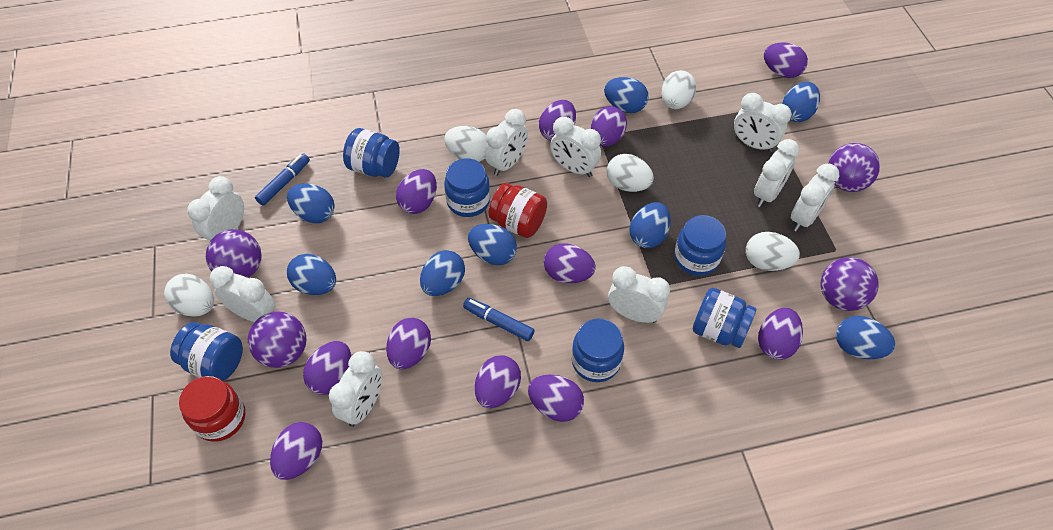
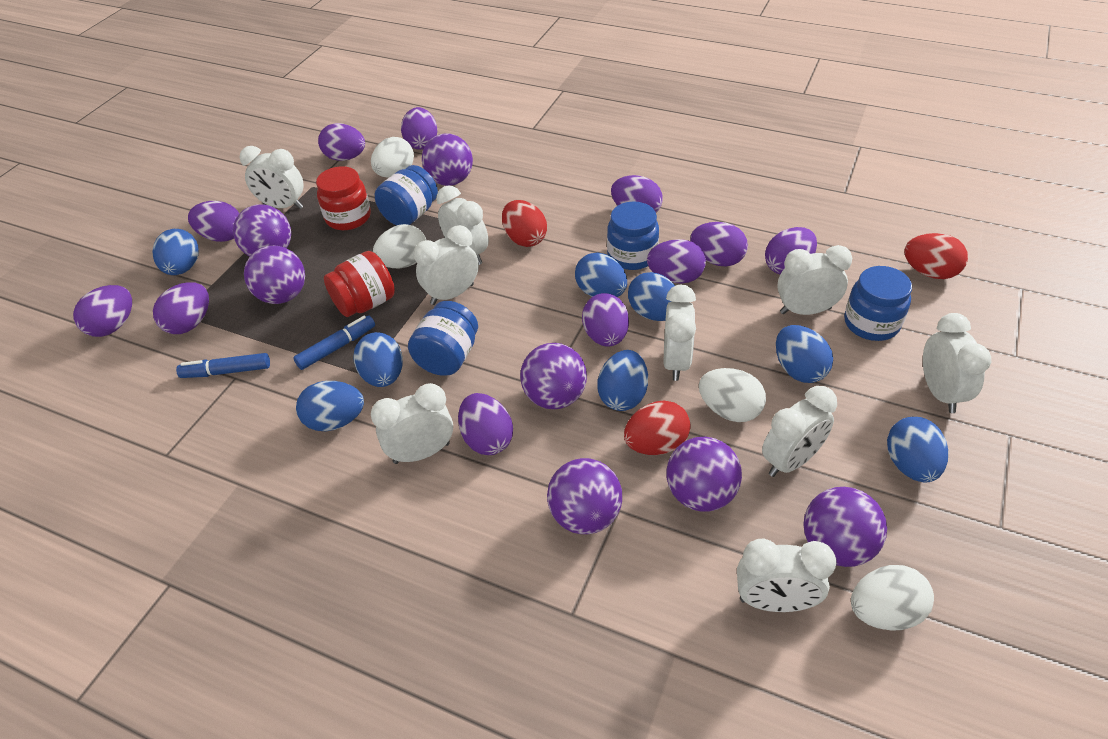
blue jar: 6 -> 4
purple ball: 4 -> 7
red egg: 0 -> 3
white egg: 5 -> 4

